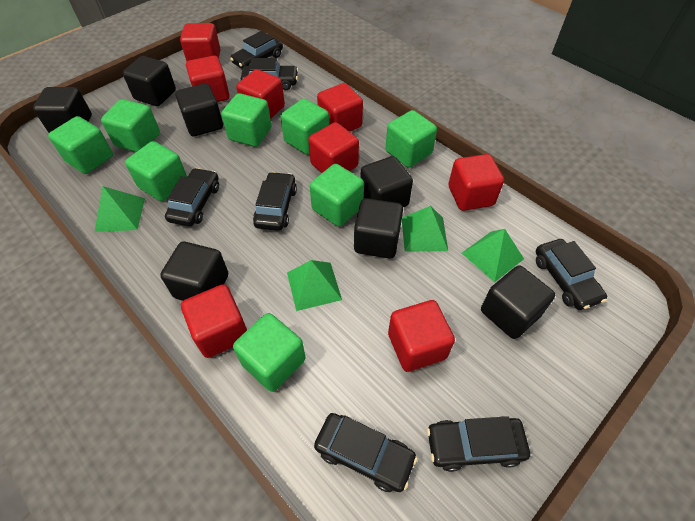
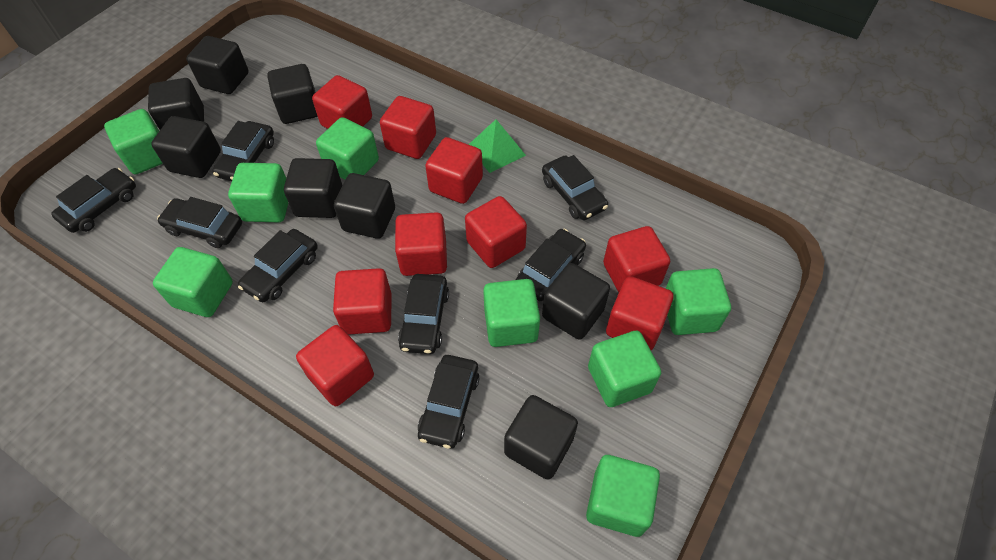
black car: 7 -> 8
black cube: 7 -> 8
green pyramid: 4 -> 1
red cube: 8 -> 9

